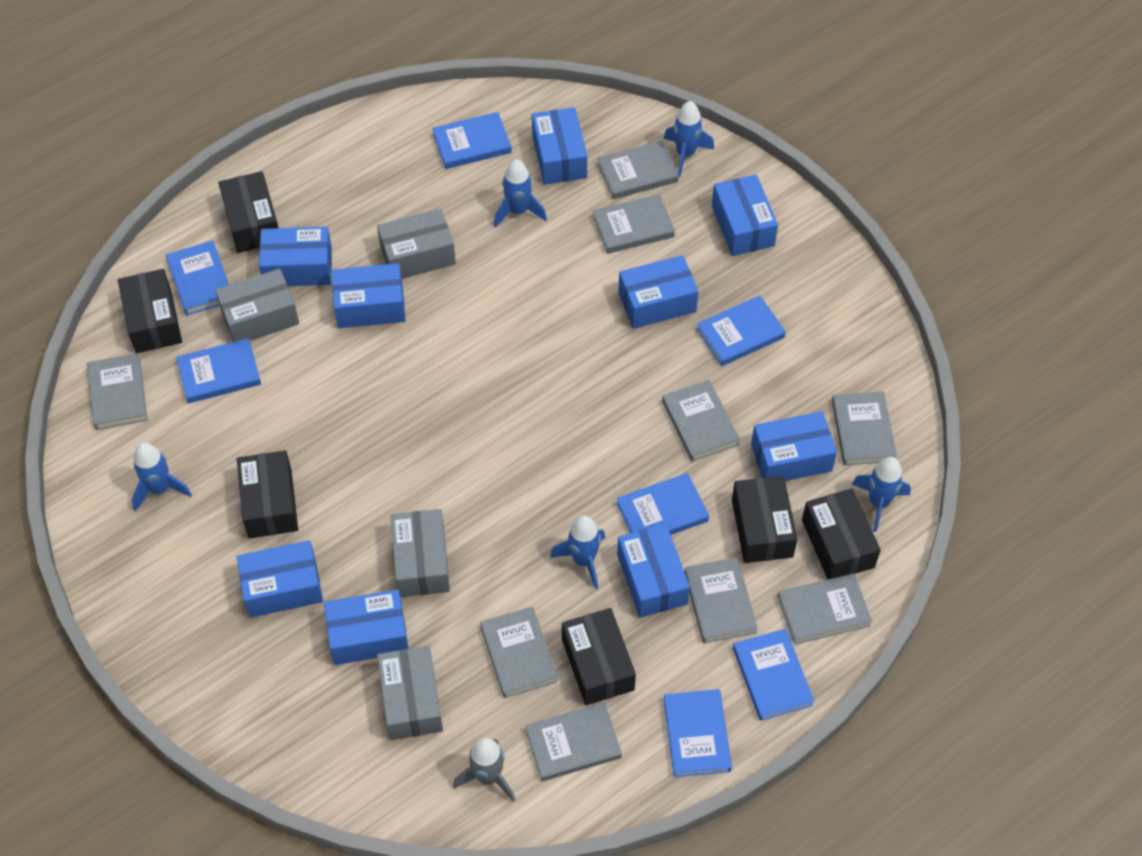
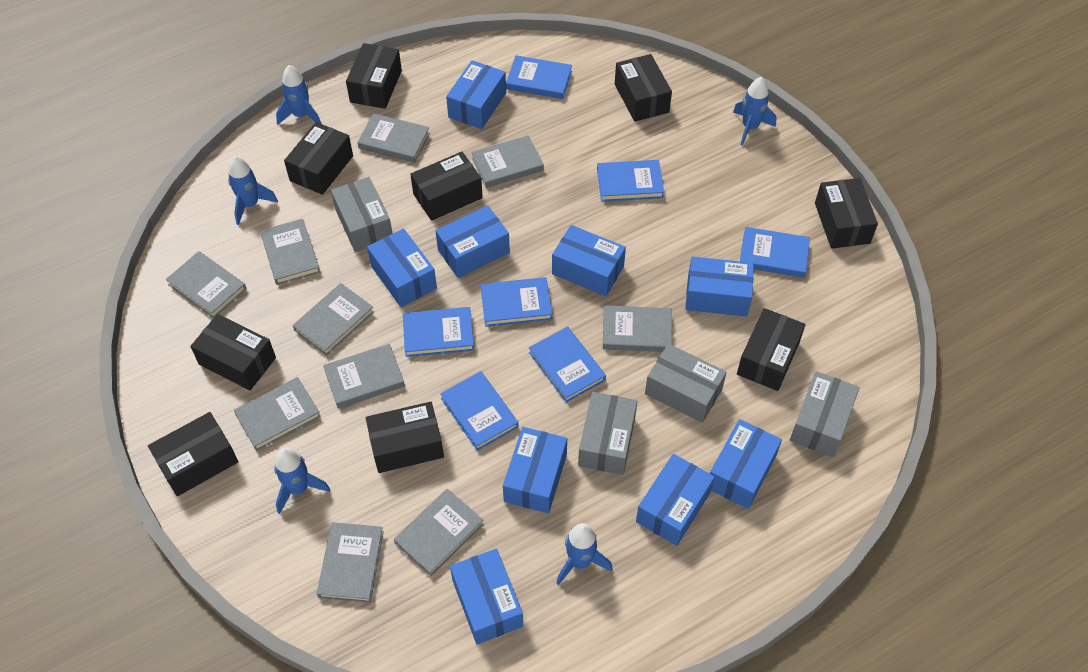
black box: 6 -> 9
grey book: 9 -> 10
grey rocket: 1 -> 0

